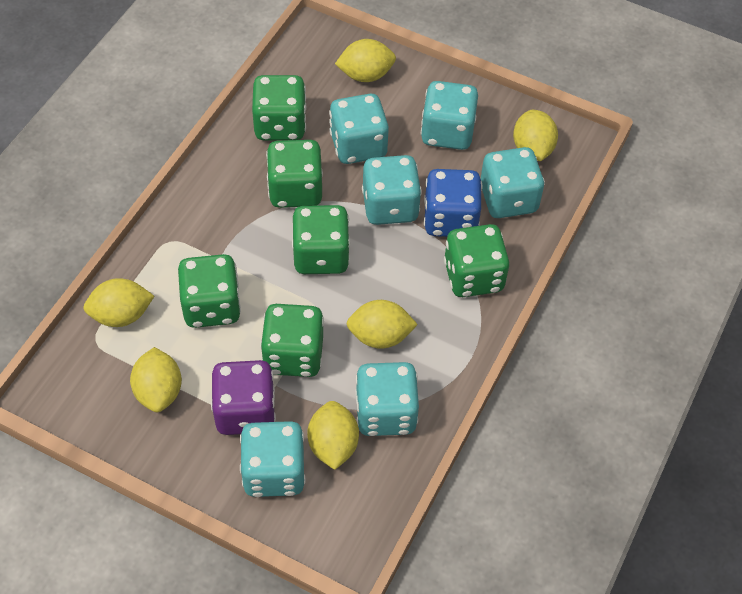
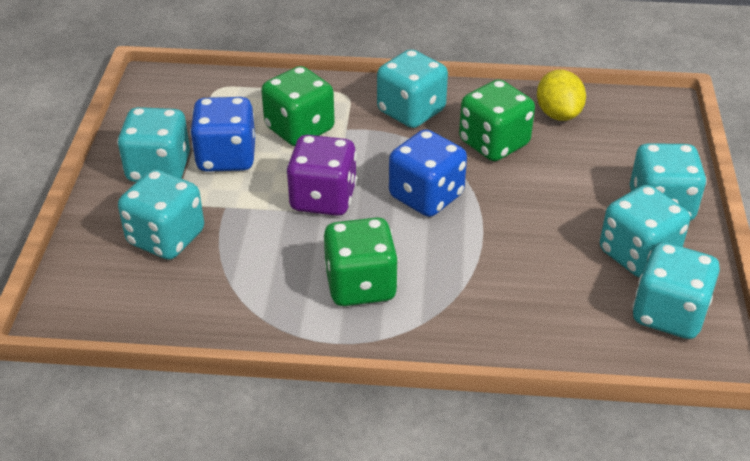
blue dice: 1 -> 2
green dice: 6 -> 3
yellow lemon: 6 -> 1

